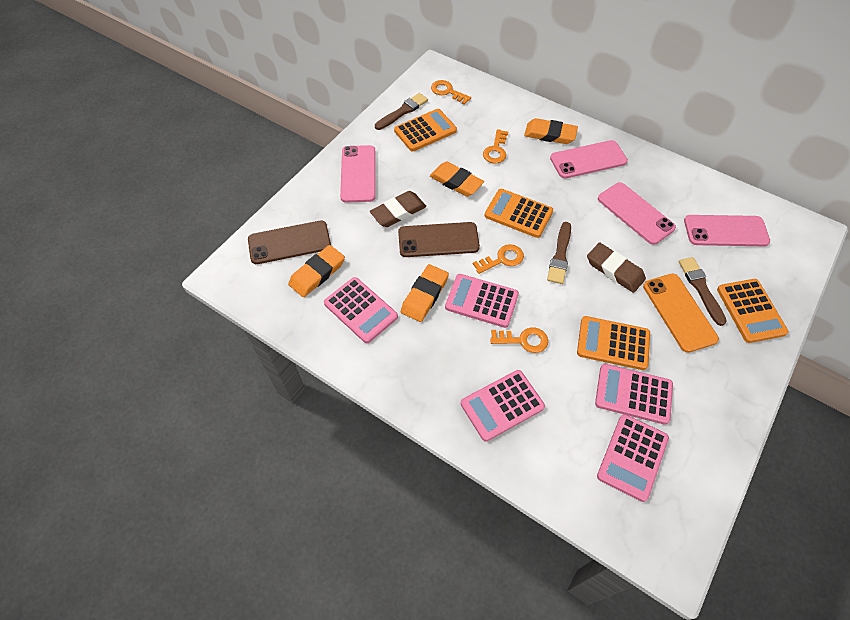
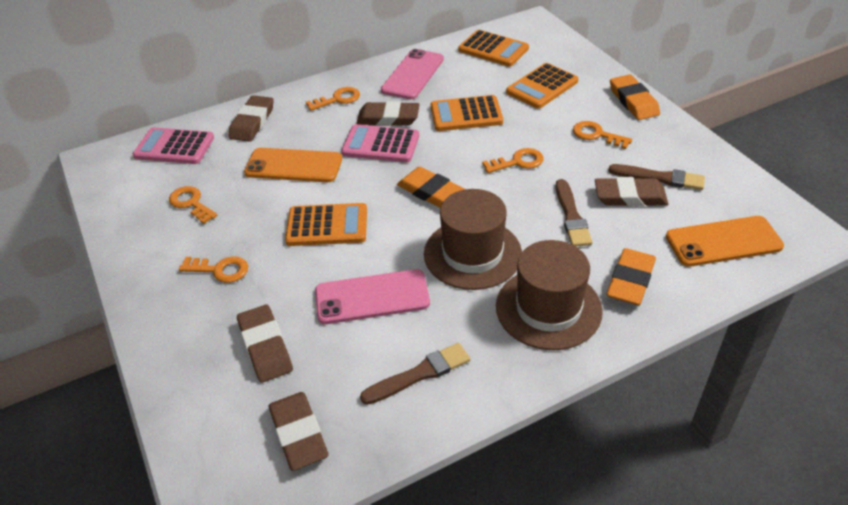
brown eraser: 2 -> 5
brown hat: 0 -> 2
brown phone: 2 -> 0
orange eraser: 4 -> 3
orange key: 4 -> 5
orange phone: 1 -> 2
pink calculator: 5 -> 2
pink phone: 4 -> 2

